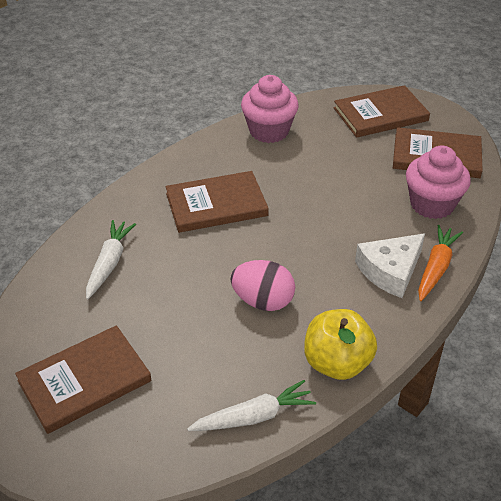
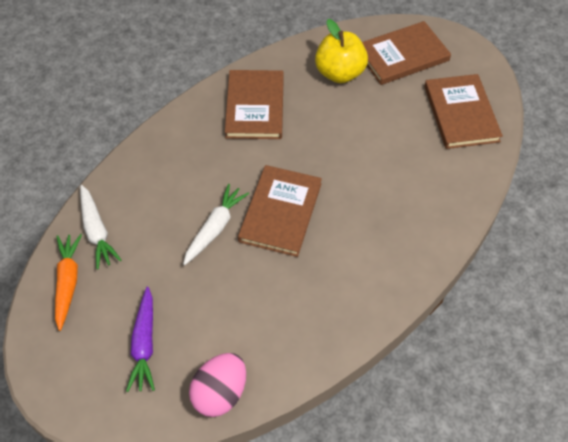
pink cupcake: 2 -> 0
purple carrot: 0 -> 1
white cheese: 1 -> 0

